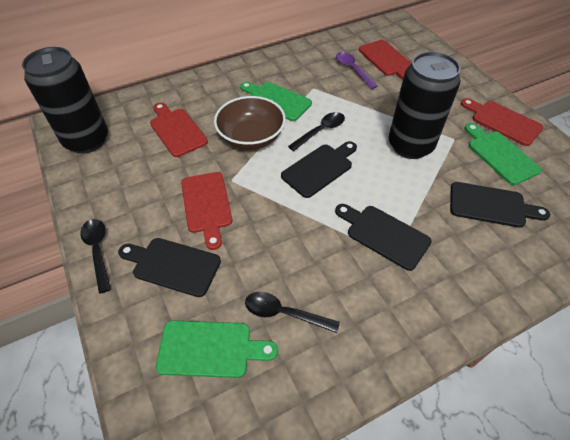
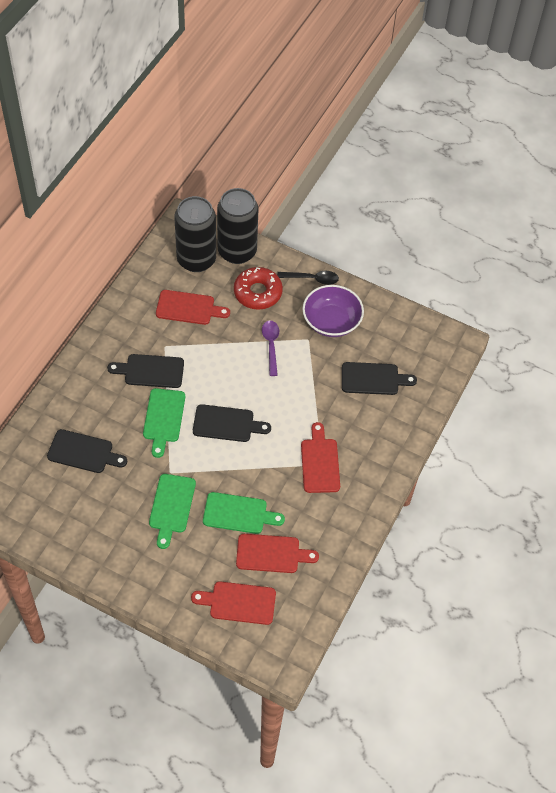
black spoon: 3 -> 1
brown bowl: 1 -> 0
purple bowl: 0 -> 1
red donut: 0 -> 1

